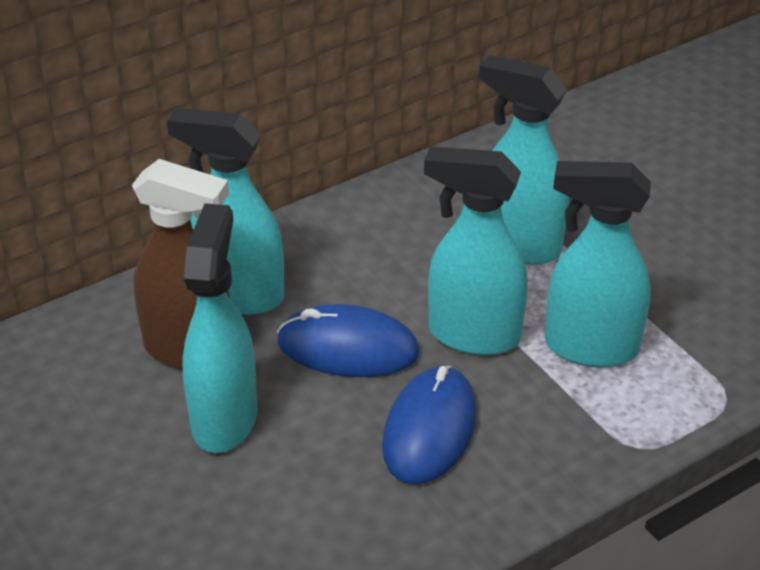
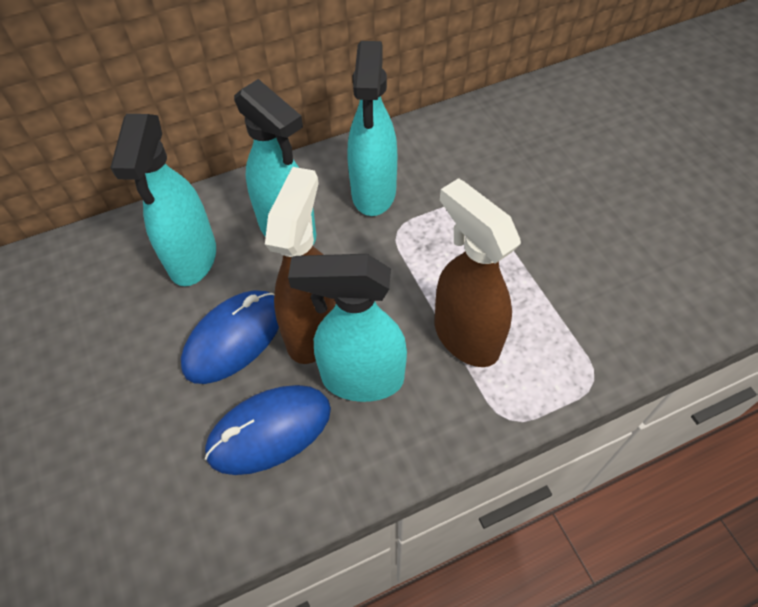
brown spray bottle: 1 -> 2
turquoise spray bottle: 5 -> 4

